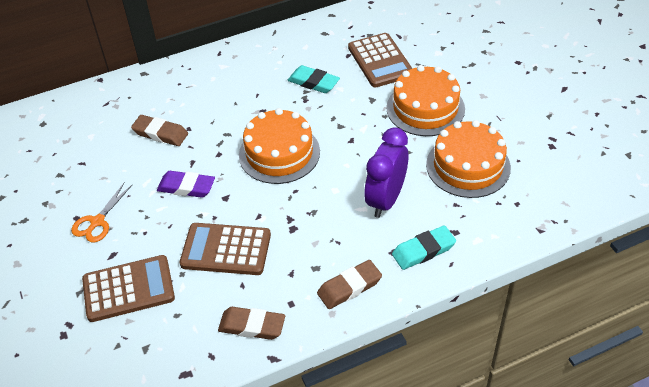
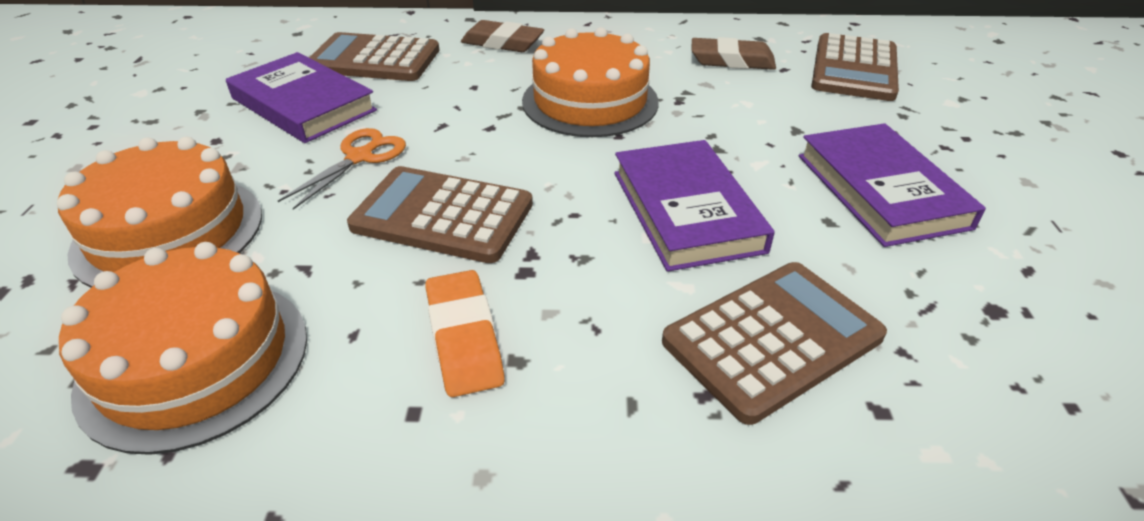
brown calculator: 3 -> 4
brown eraser: 3 -> 2
orange eraser: 0 -> 1
purple book: 0 -> 3
purple clock: 1 -> 0
purple eraser: 1 -> 0
turquoise eraser: 2 -> 0

